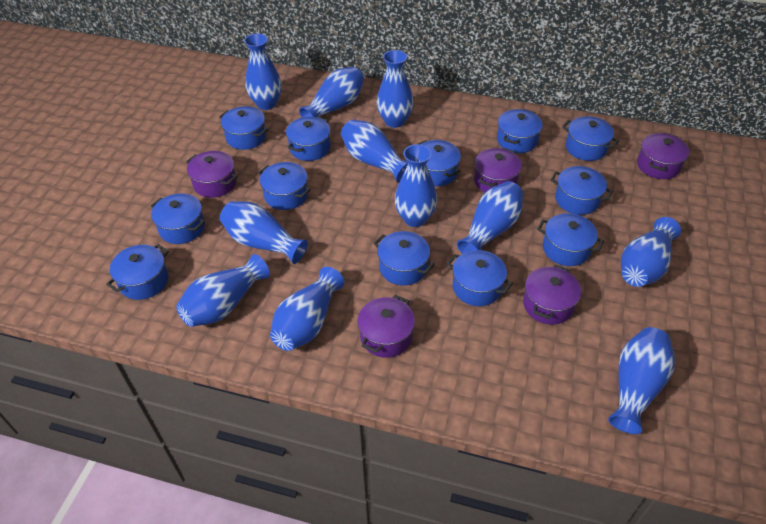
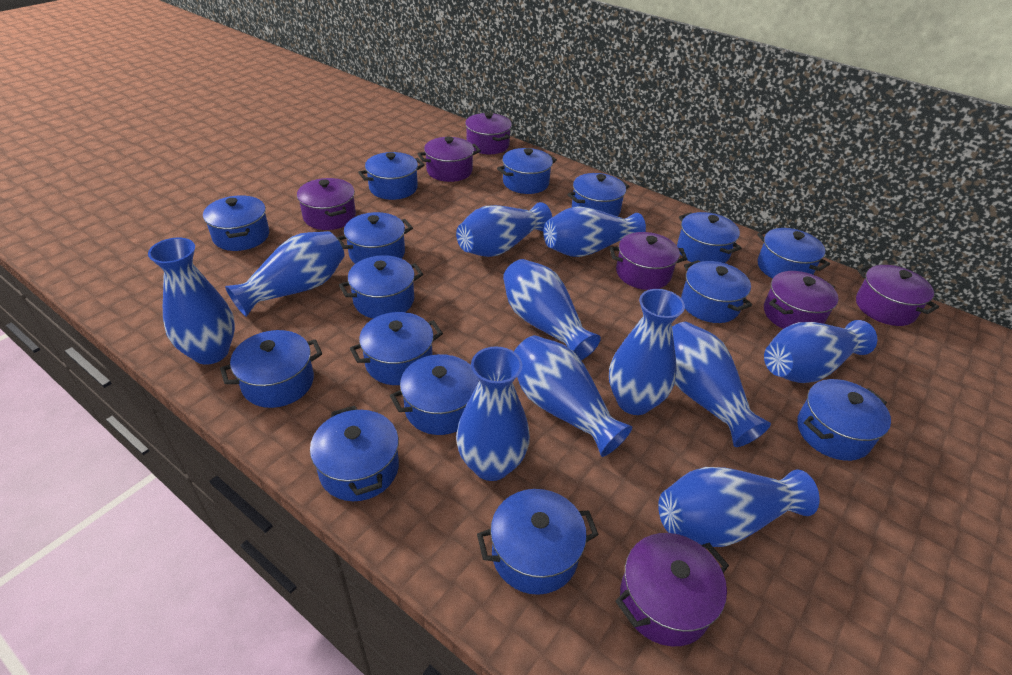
blue pot: 12 -> 15
purple pot: 5 -> 7

